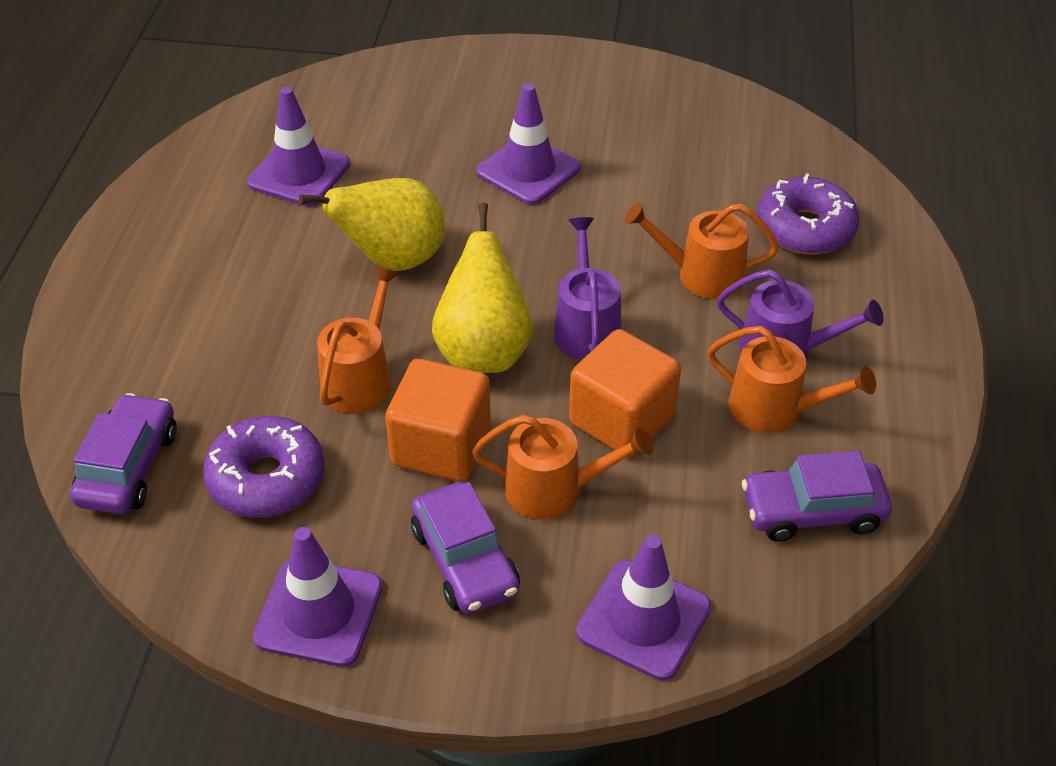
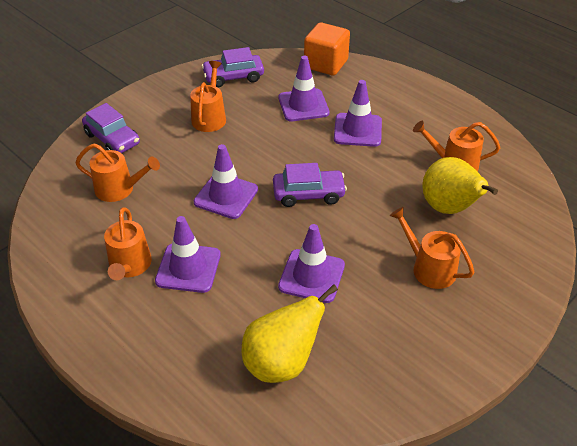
orange cube: 2 -> 1
orange watering can: 4 -> 5
purple donut: 2 -> 0
purple traffic cone: 4 -> 5
purple watering can: 2 -> 0

